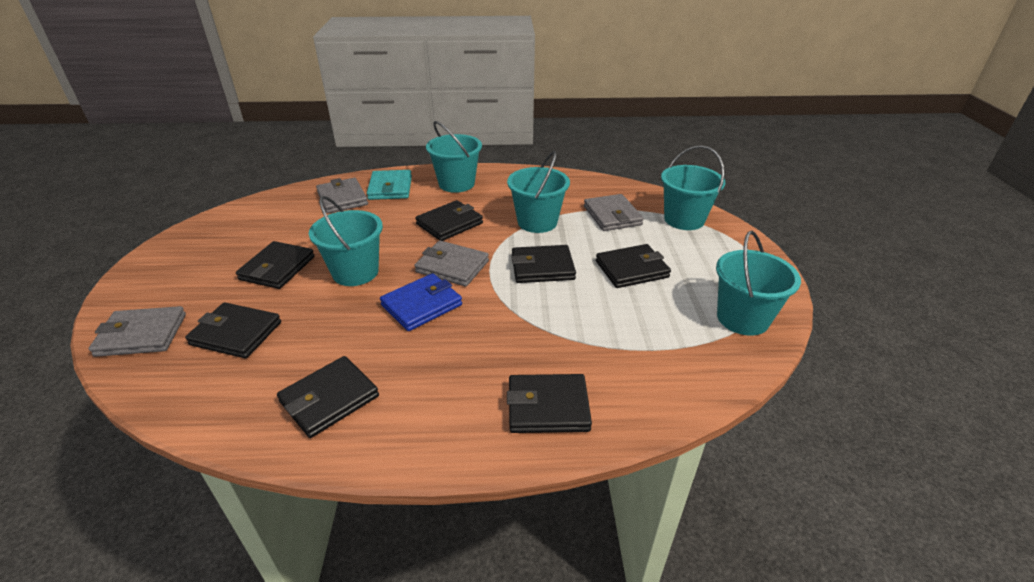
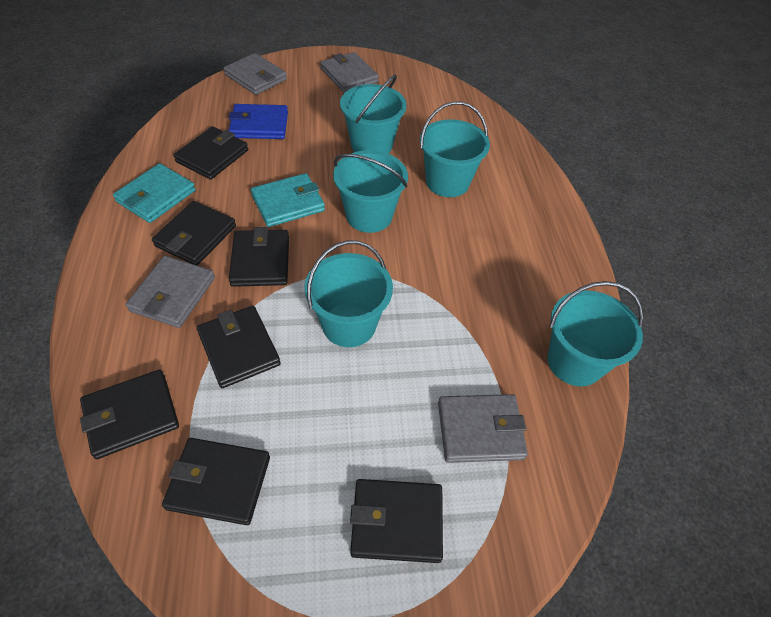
turquoise wallet: 1 -> 2

